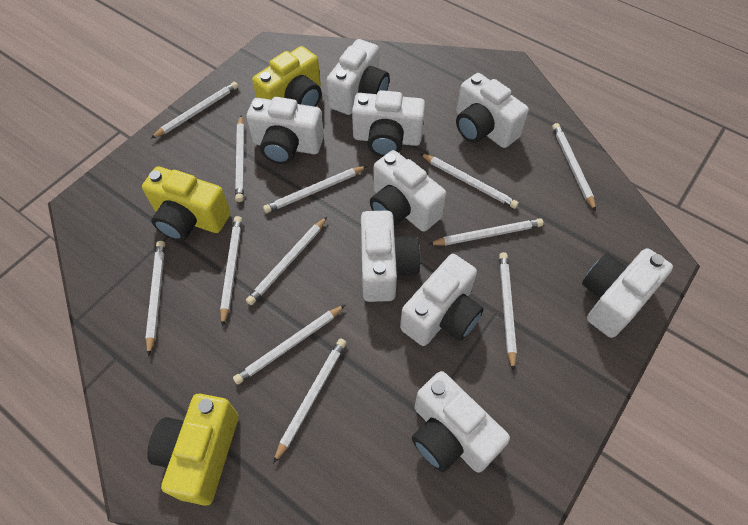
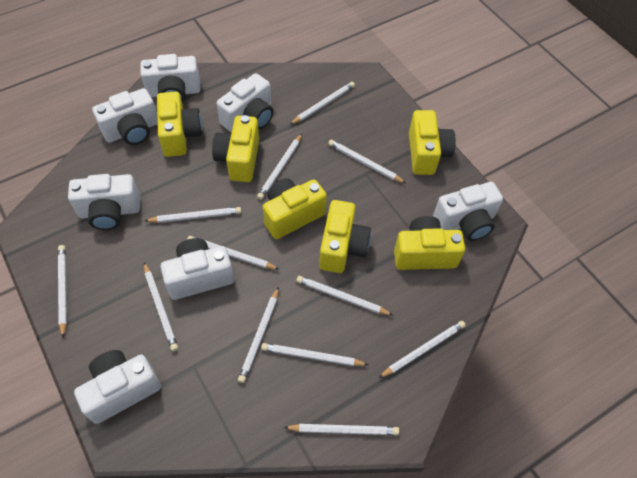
white camera: 9 -> 7
yellow camera: 3 -> 6

